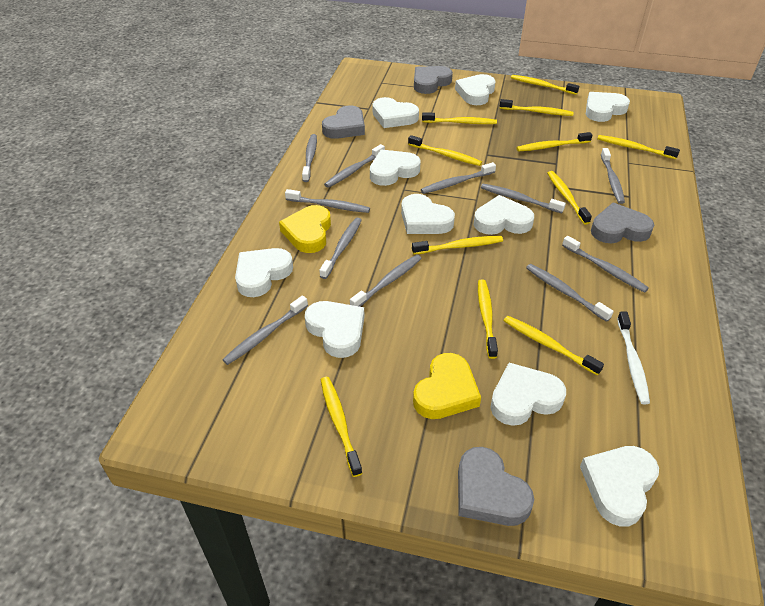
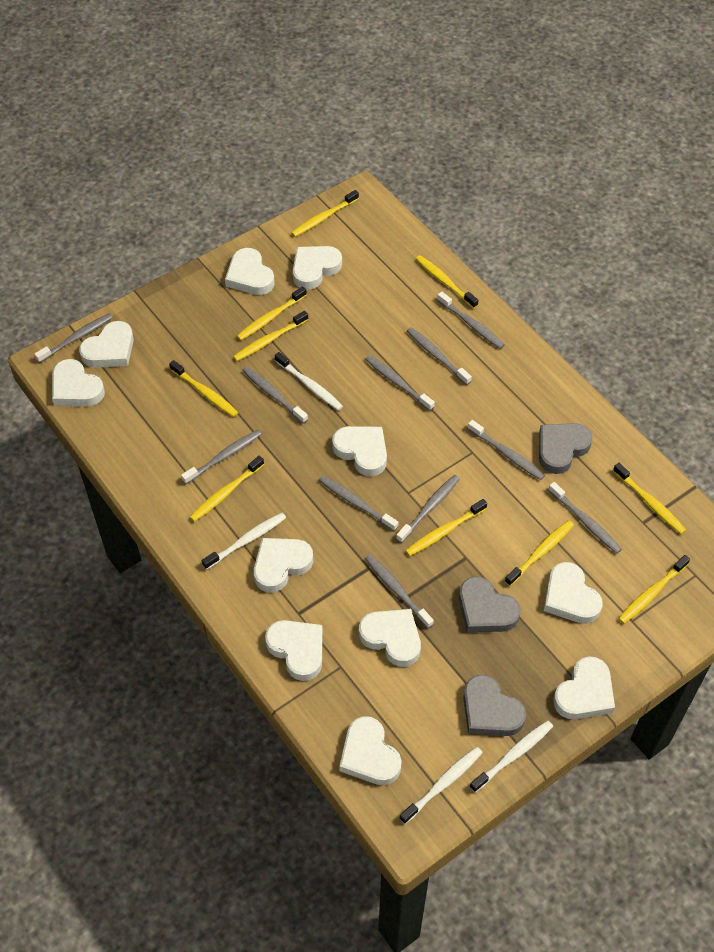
grey heart: 4 -> 3
white heart: 10 -> 11
white toothbrush: 1 -> 4
yellow heart: 2 -> 0
yellow toothbrush: 11 -> 10

